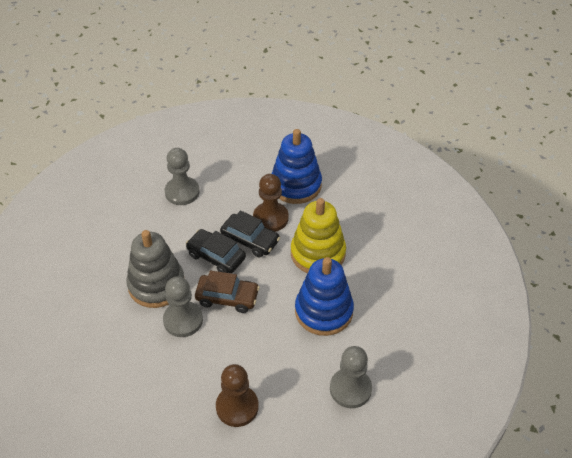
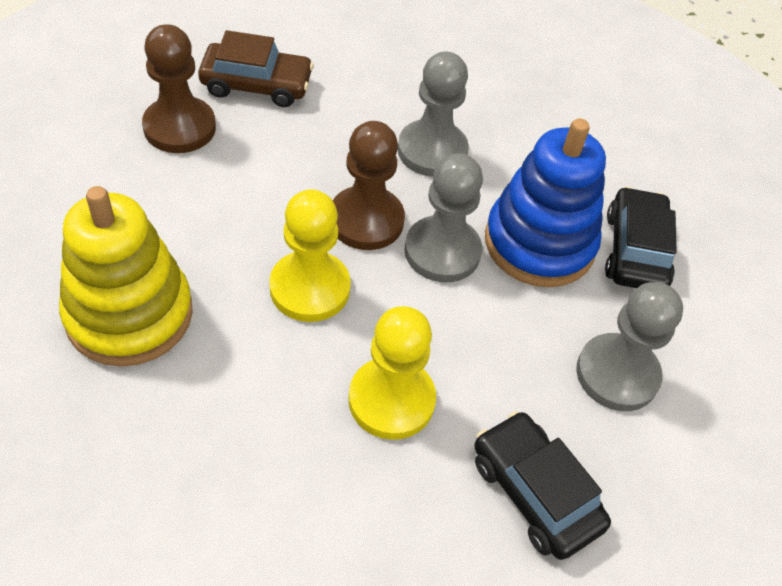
blue stacking toy: 2 -> 1
grey stacking toy: 1 -> 0
yellow pawn: 0 -> 2

